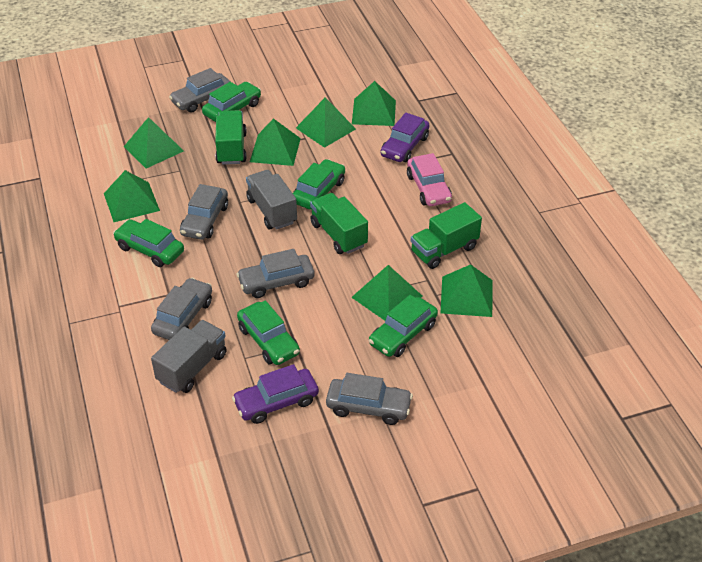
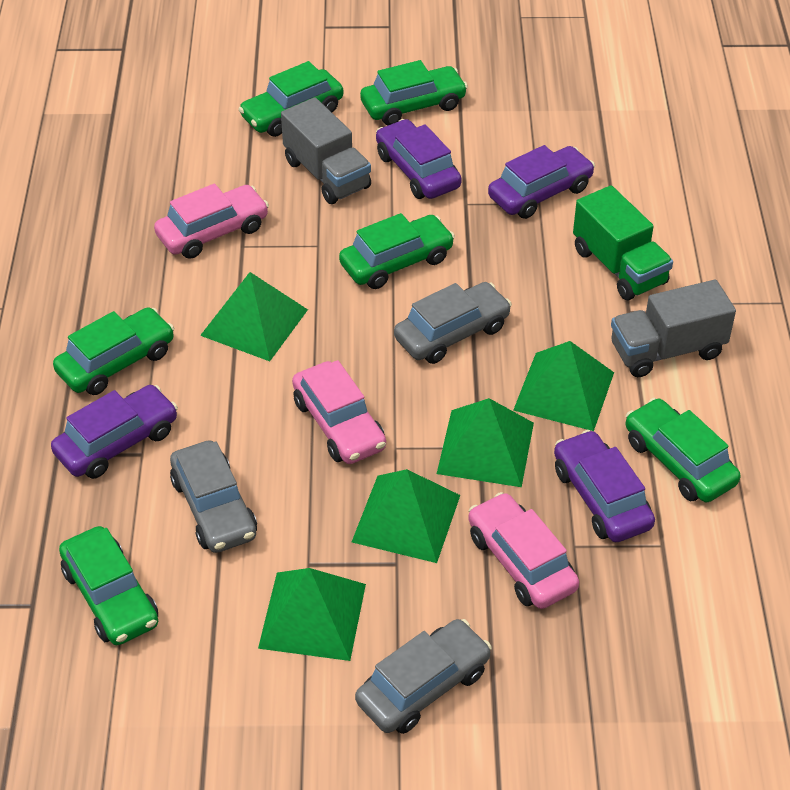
green car: 5 -> 6
green pyramid: 7 -> 5
green truck: 3 -> 1
grey car: 5 -> 3
pink car: 1 -> 3
purple car: 2 -> 4

